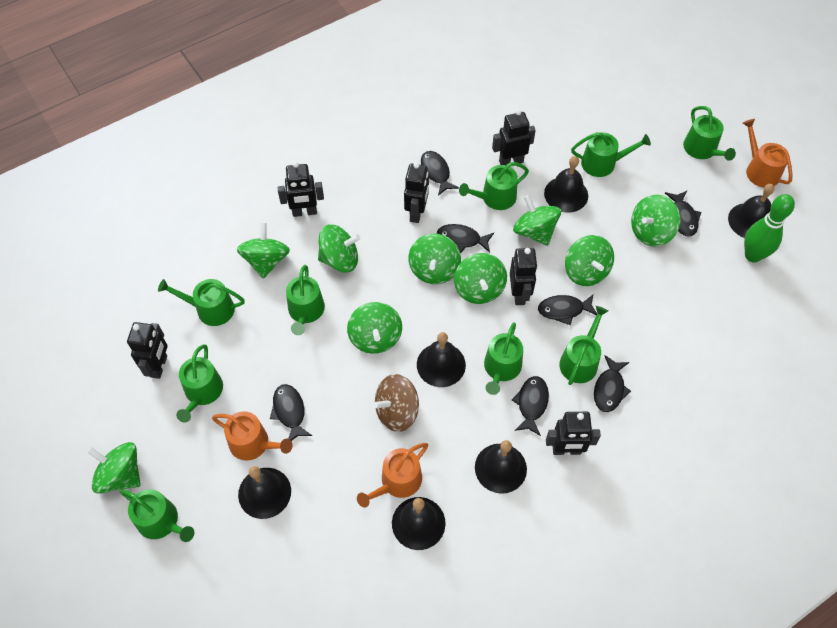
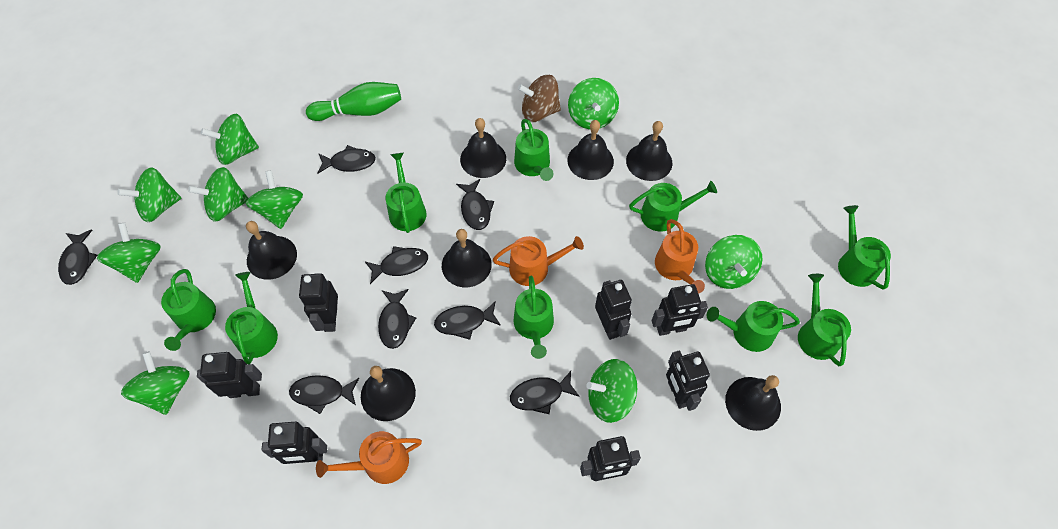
black bell: 6 -> 7
black fish: 7 -> 8
black robot: 6 -> 7

